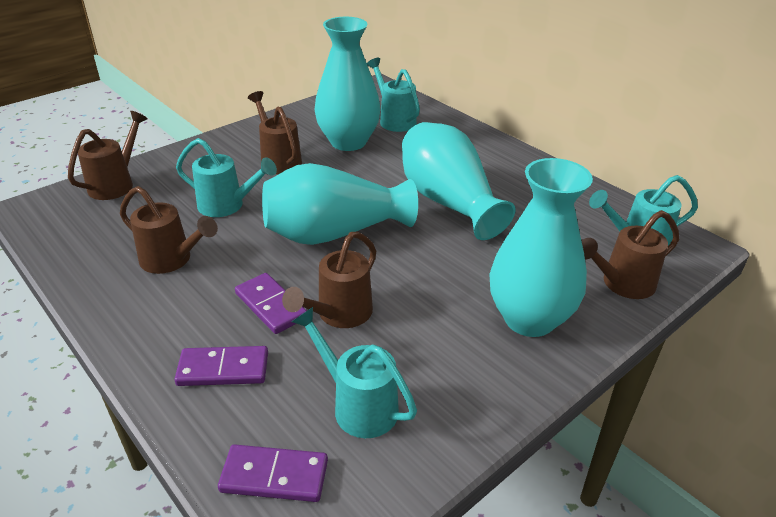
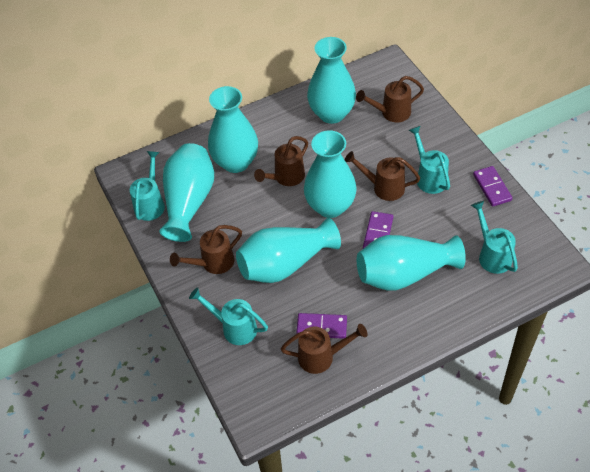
turquoise vase: 4 -> 6

